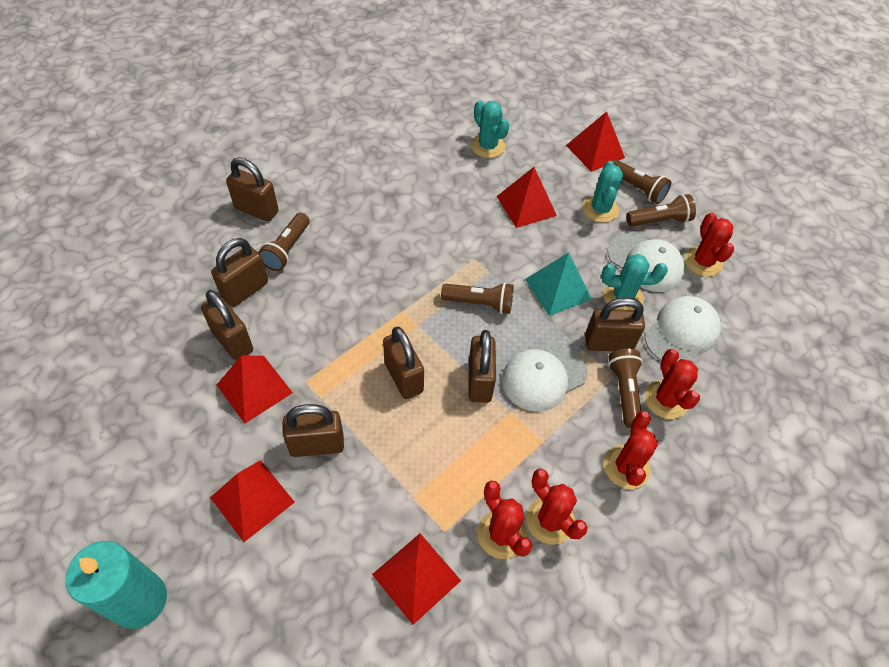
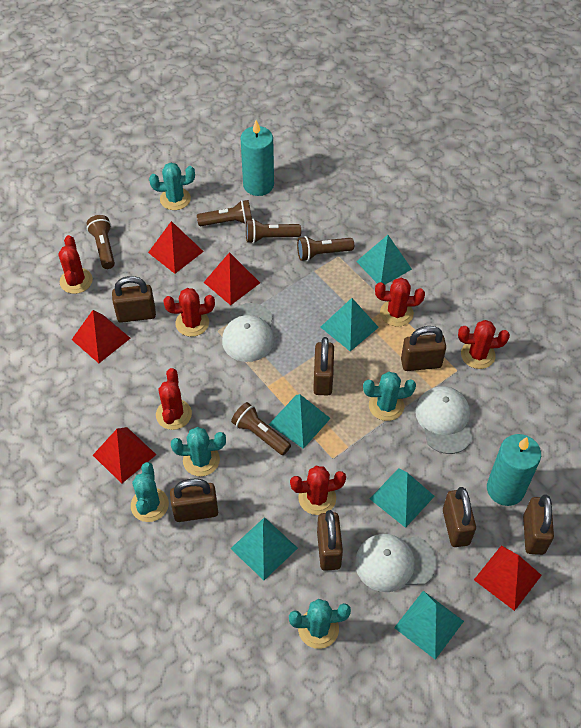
red cactus: 5 -> 6
turquoise cactus: 3 -> 5
turquoise candle: 1 -> 2
turquoise pyramid: 1 -> 6

